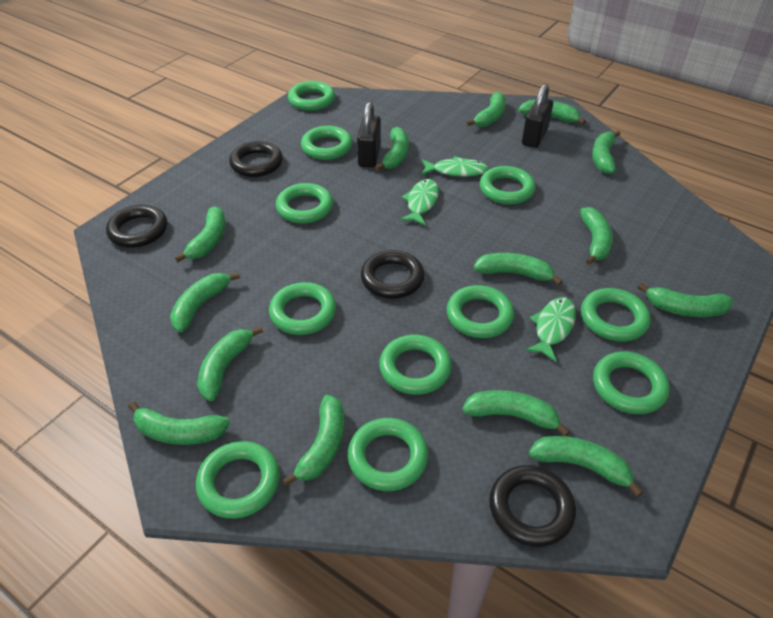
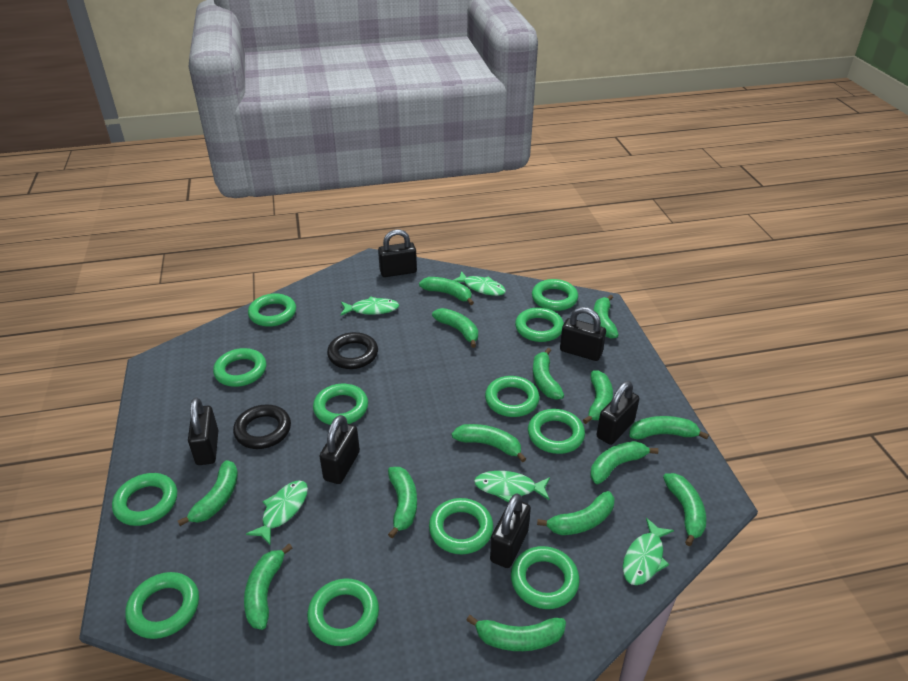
black padlock: 2 -> 6
black ring: 4 -> 2
green fish: 3 -> 5
green ring: 11 -> 12

